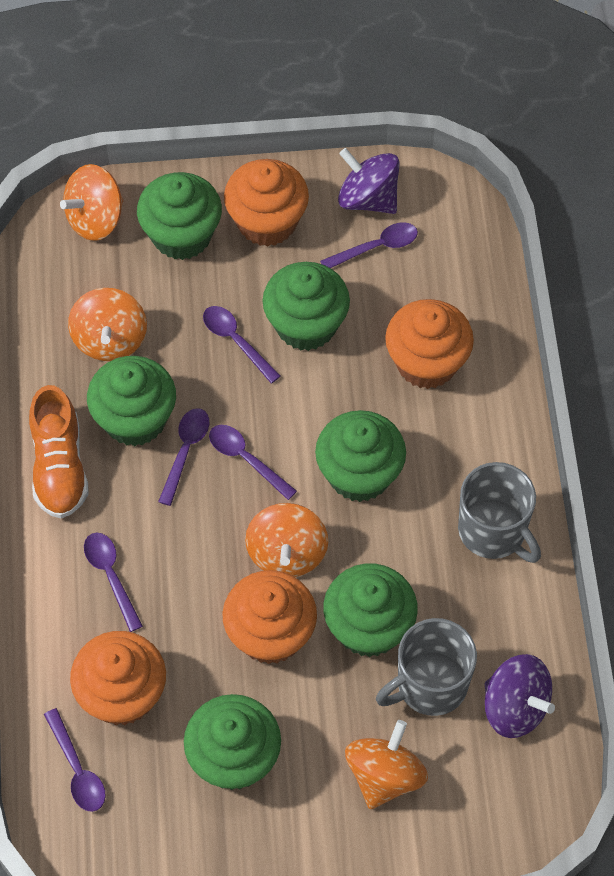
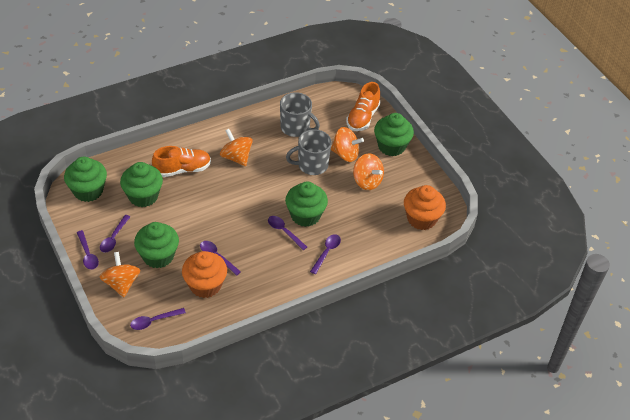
green cupcake: 6 -> 5
orange cupcake: 4 -> 2
orange shoe: 1 -> 2
purple spinning top: 2 -> 0

